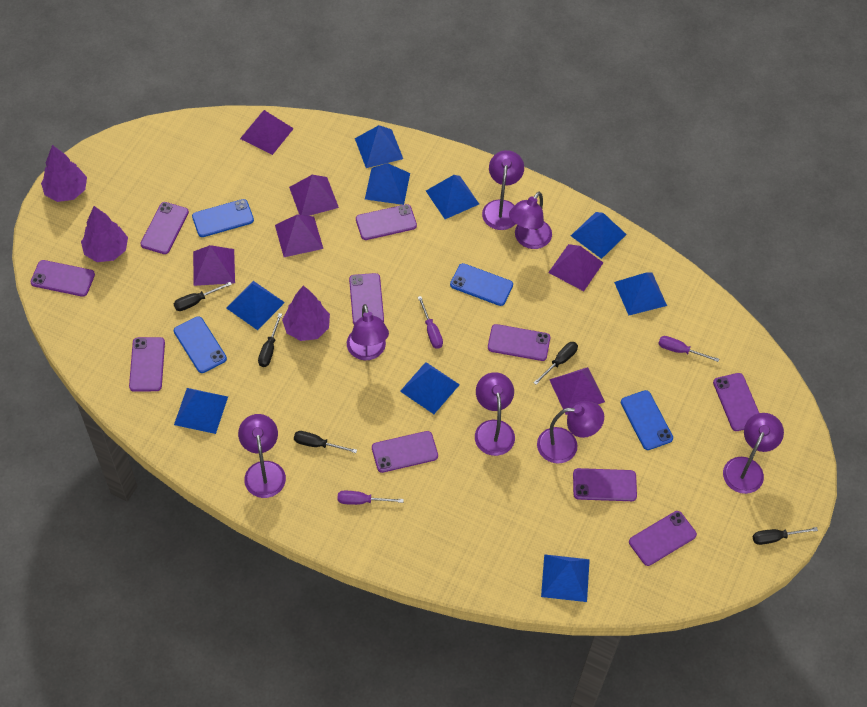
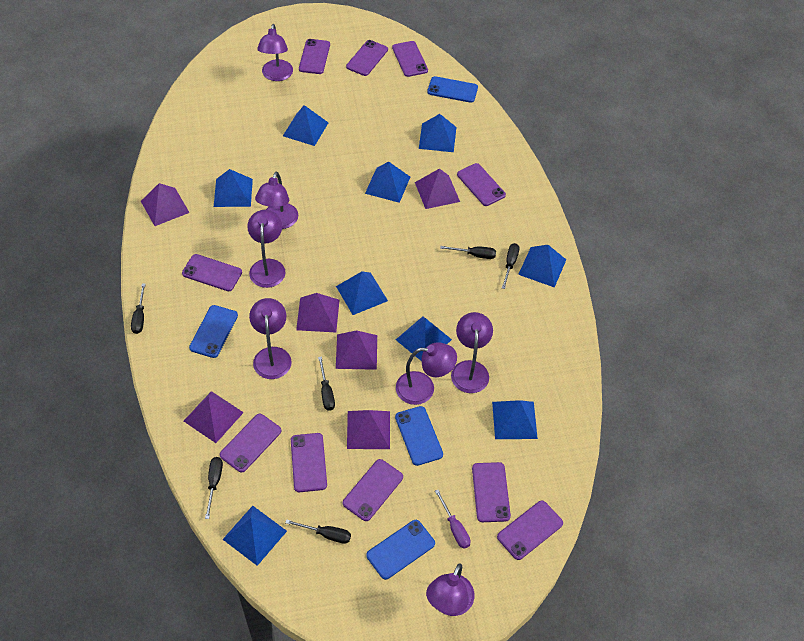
black screwdriver: 5 -> 6
purple screwdriver: 3 -> 1
purple tree: 3 -> 0

